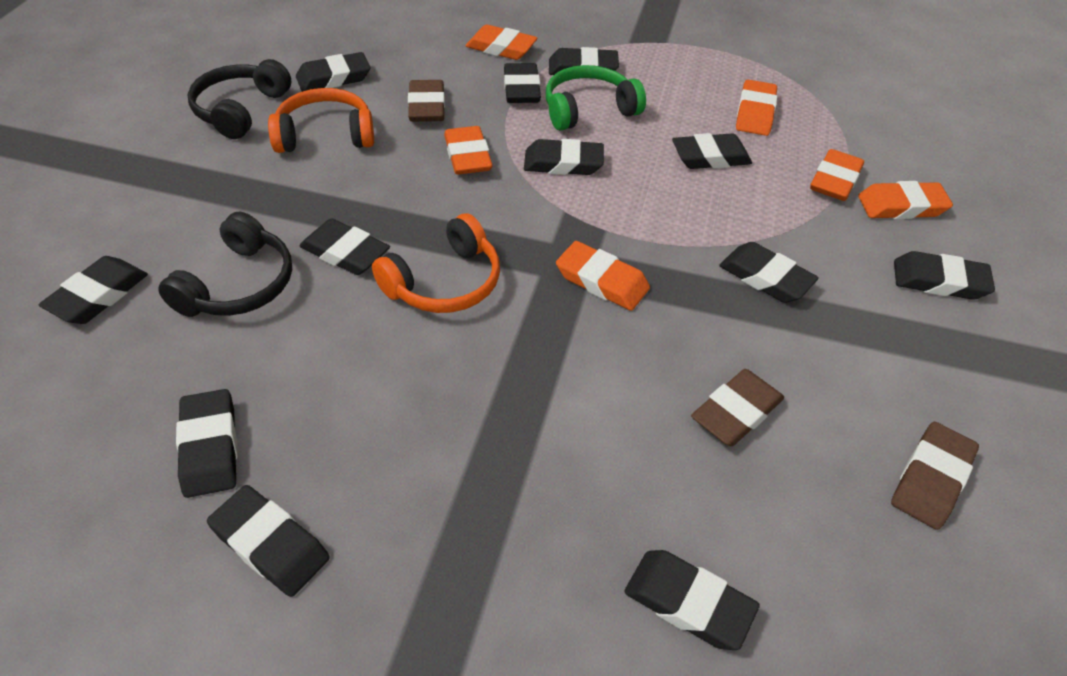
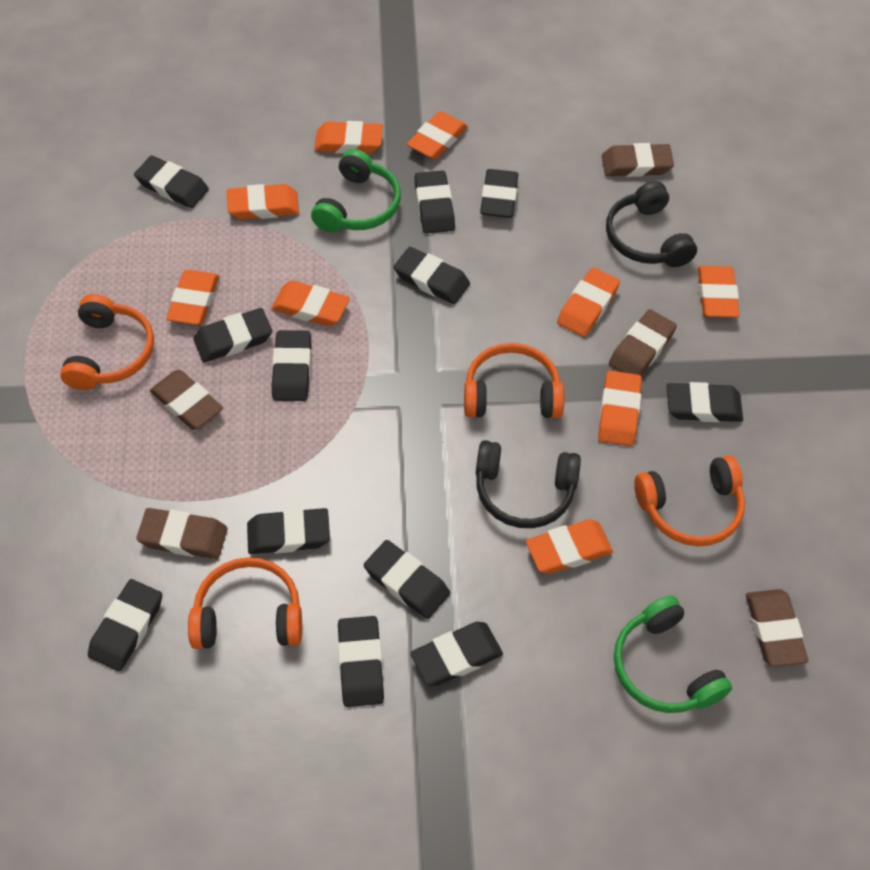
brown eraser: 3 -> 5
green headphones: 1 -> 2
orange eraser: 6 -> 9
orange headphones: 2 -> 4

